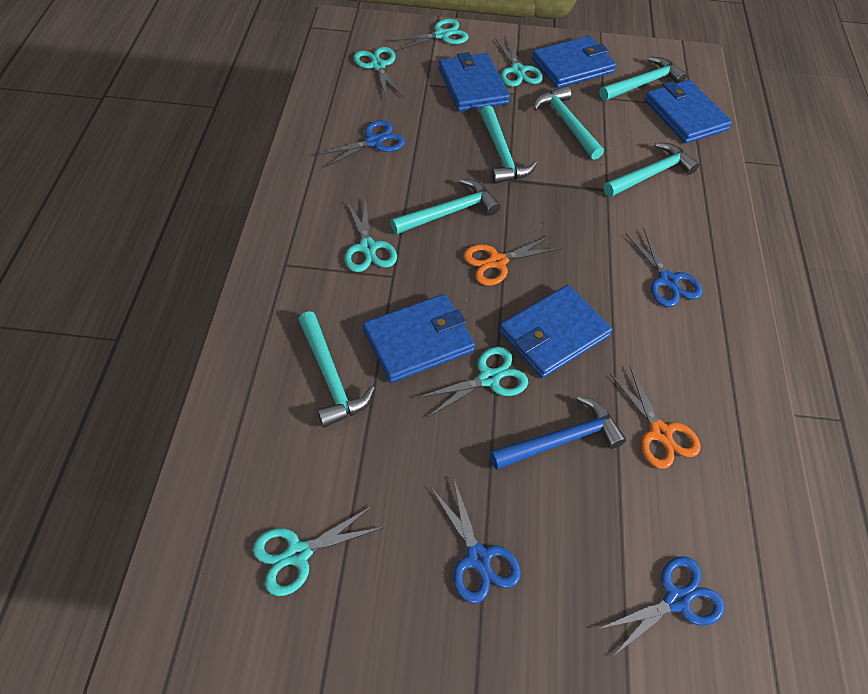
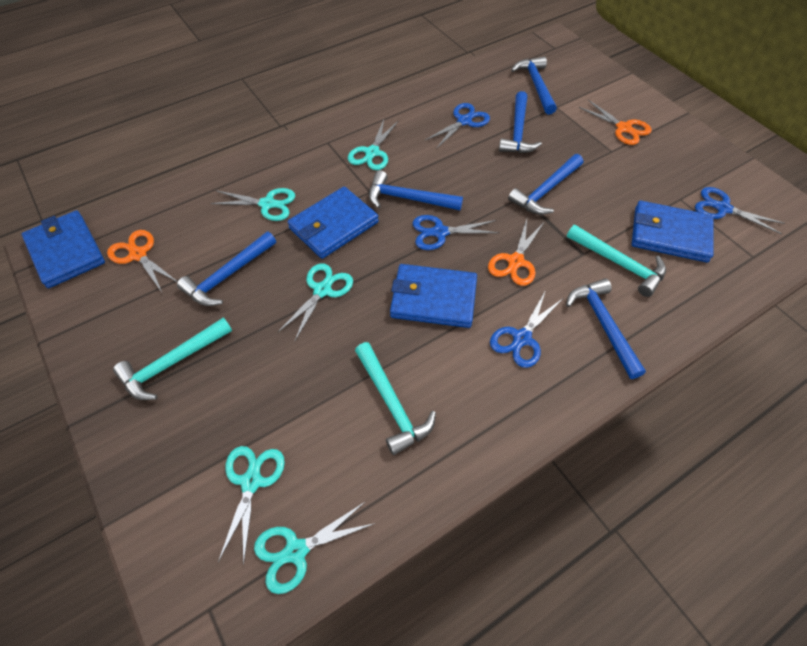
blue hammer: 1 -> 6
blue wallet: 5 -> 4
orange scissors: 2 -> 3
turquoise hammer: 6 -> 3
turquoise scissors: 6 -> 5

